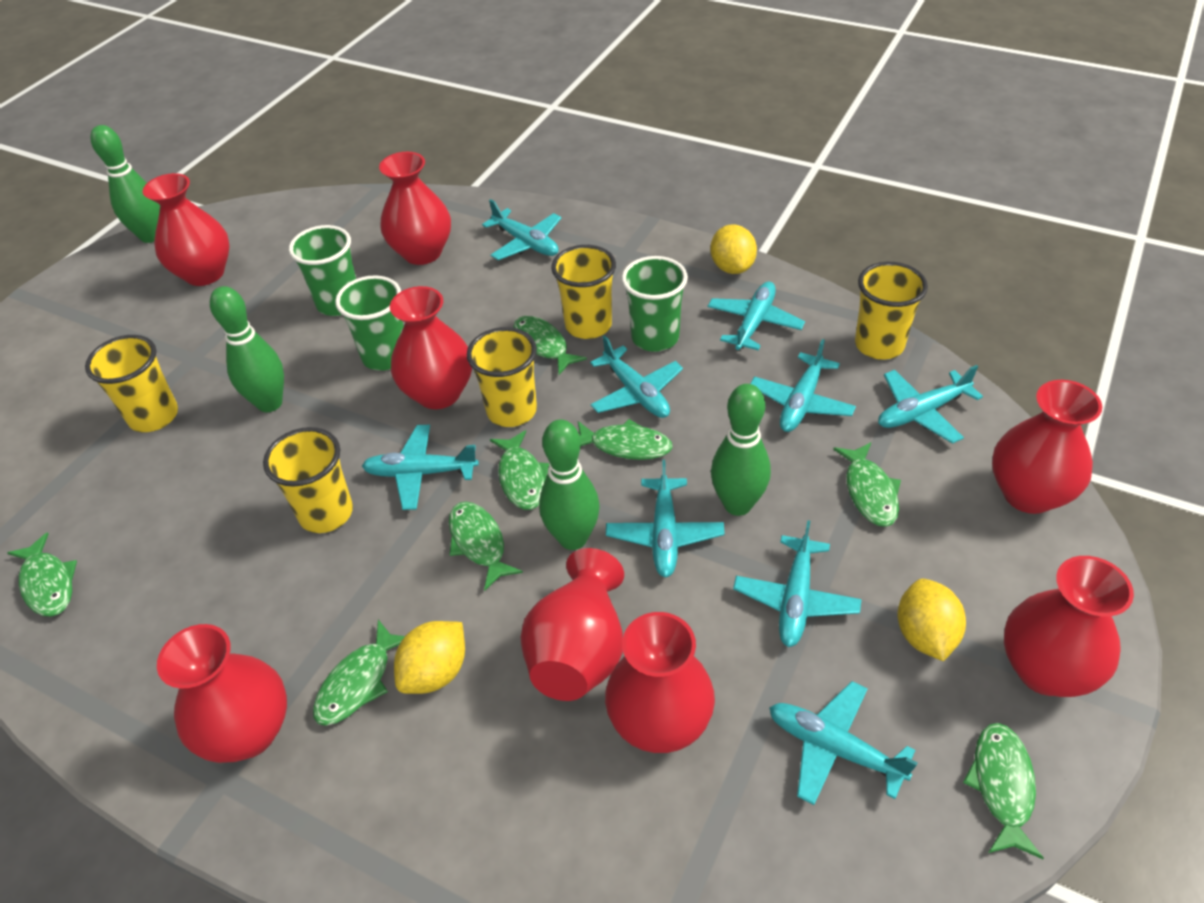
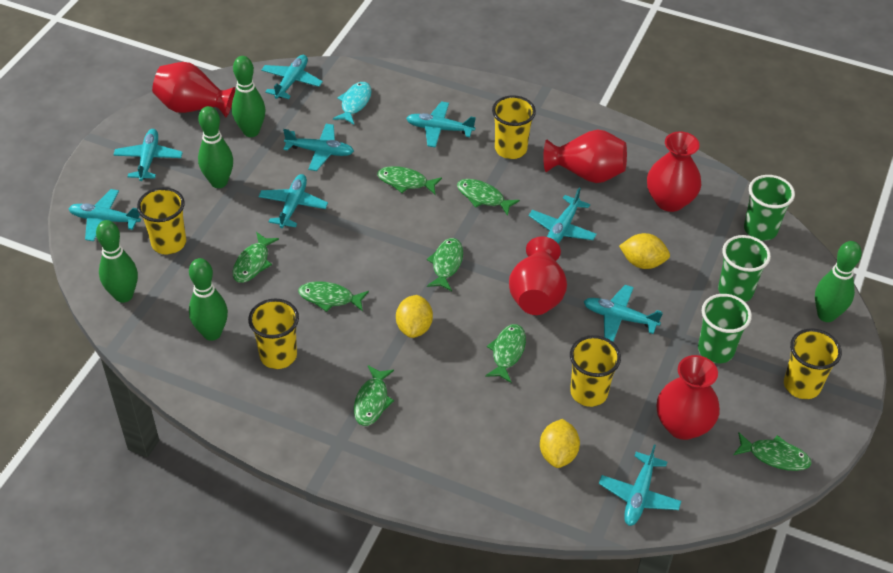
green bowling pin: 4 -> 5
red vase: 8 -> 5
turquoise fish: 0 -> 1

